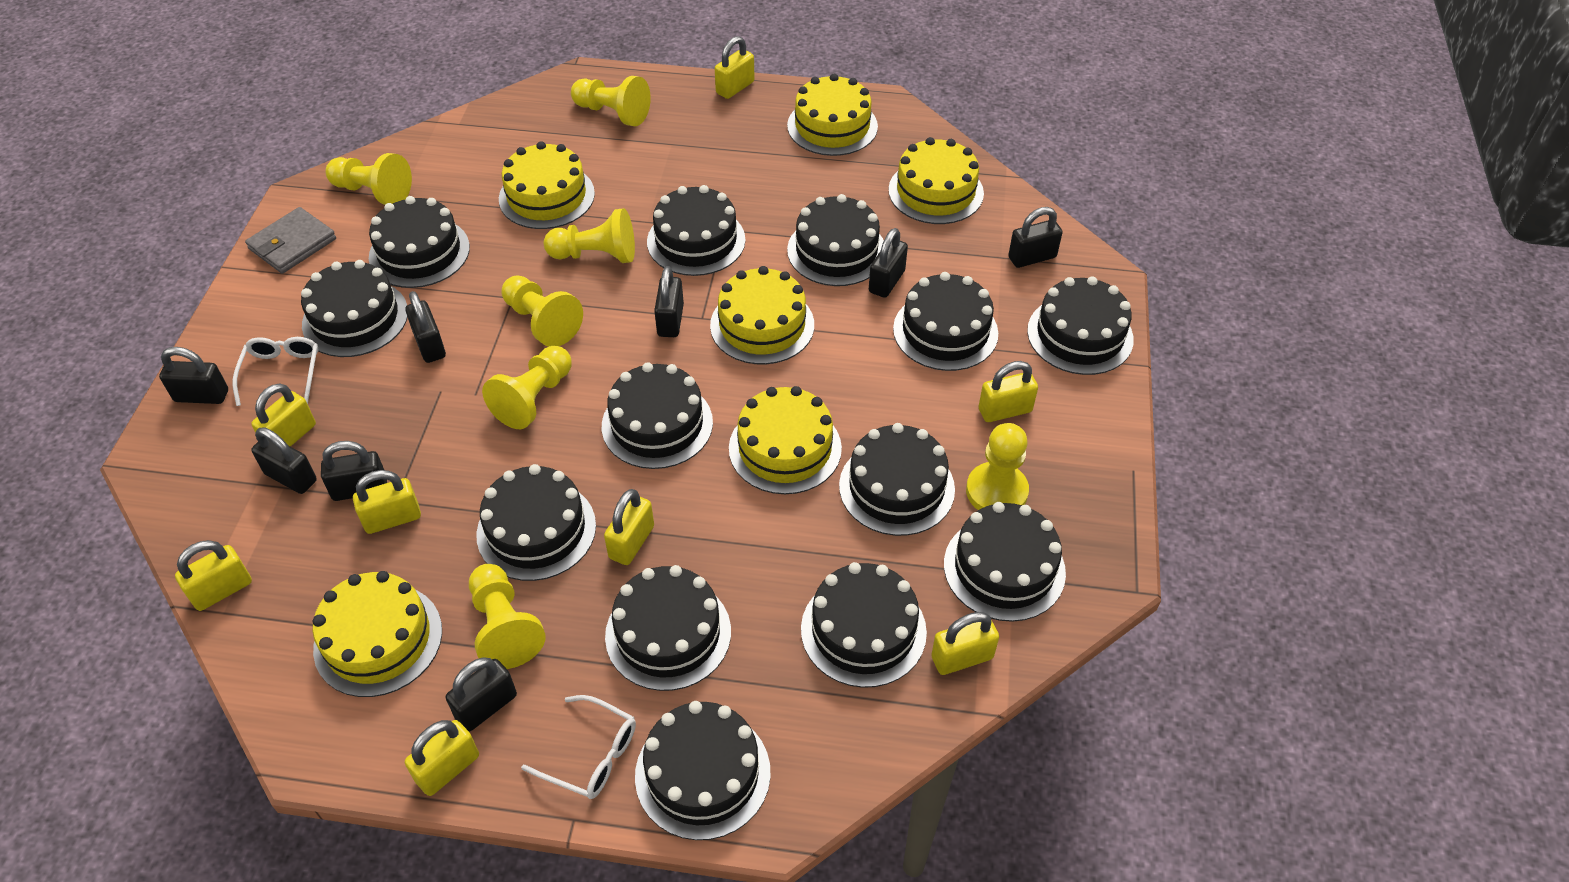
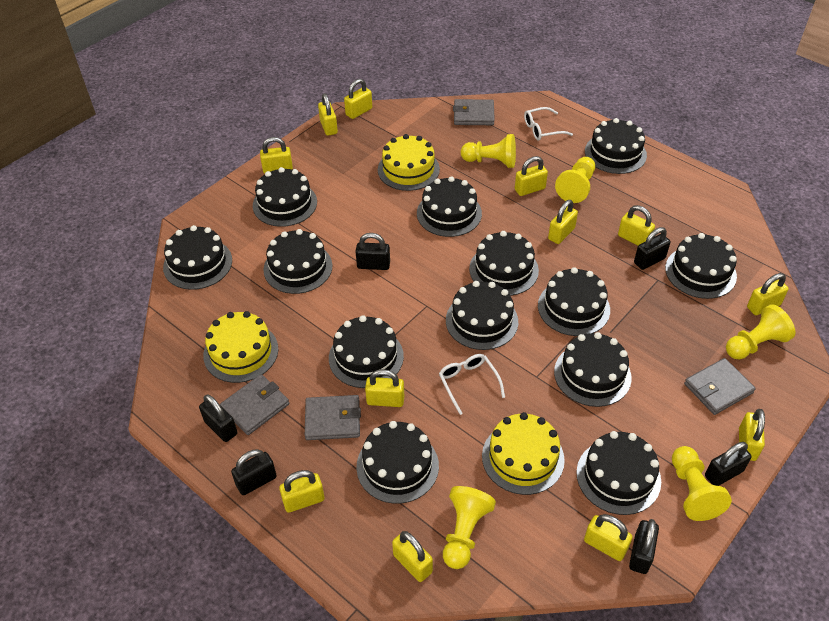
black padlock: 8 -> 6
grey wallet: 1 -> 4
yellow cake: 6 -> 3
yellow padlock: 8 -> 12
yellow pawn: 7 -> 5

